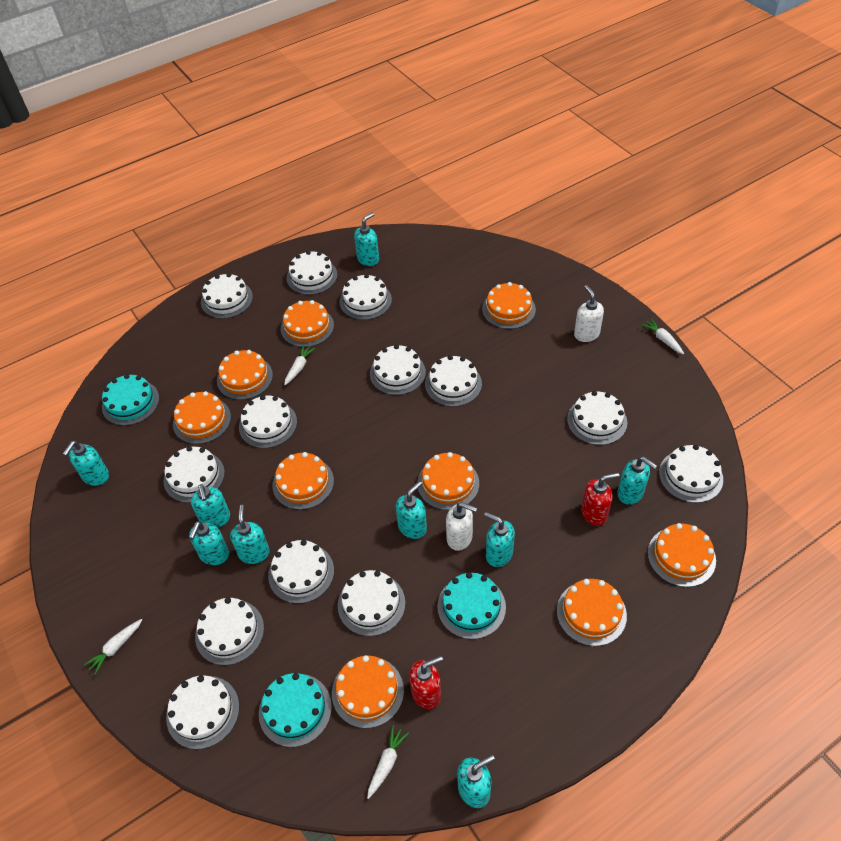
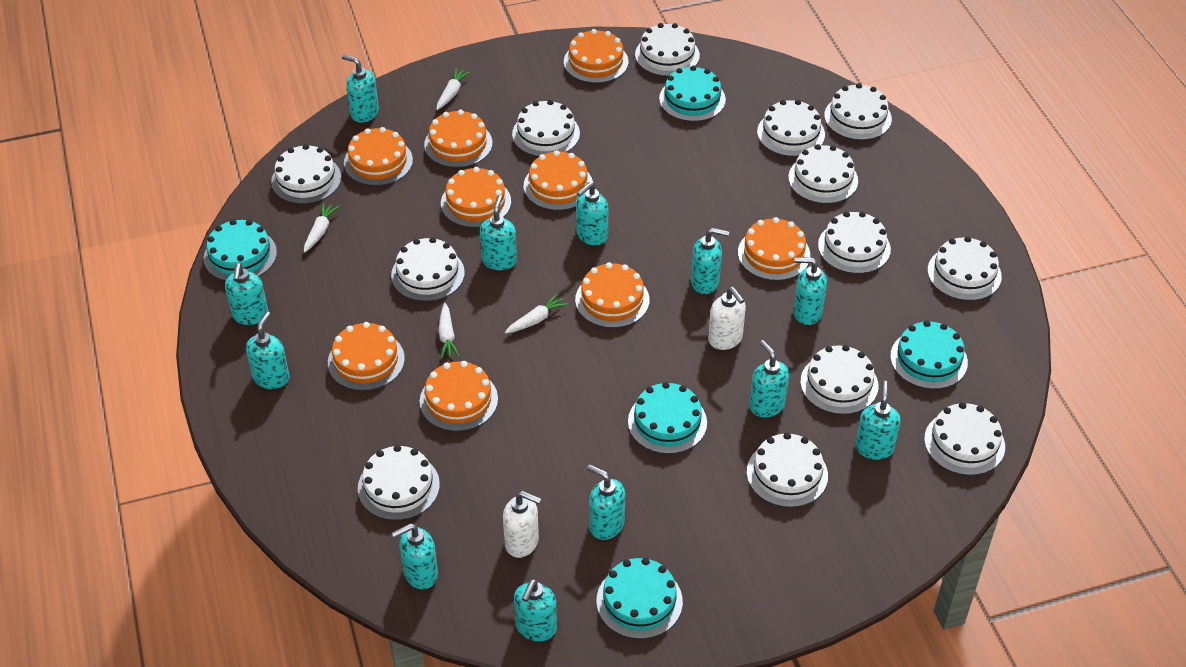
red soap dispenser: 2 -> 0
turquoise cake: 3 -> 5
turquoise soap dispenser: 9 -> 12

